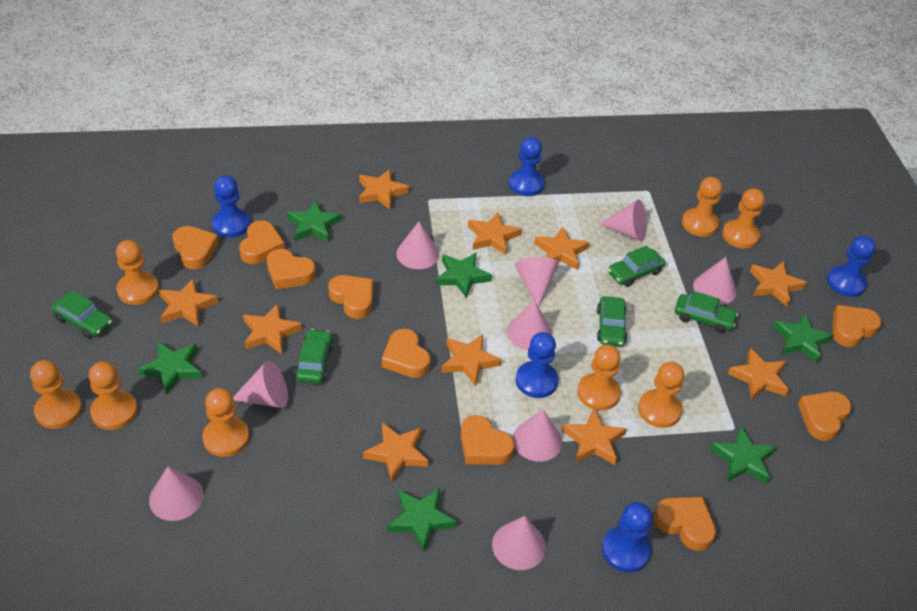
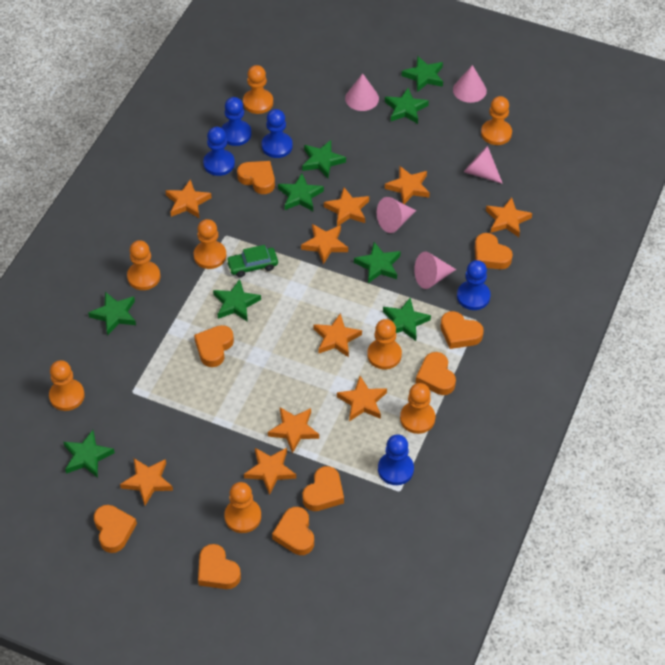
green car: 5 -> 1
green star: 6 -> 9
pink cone: 9 -> 5

